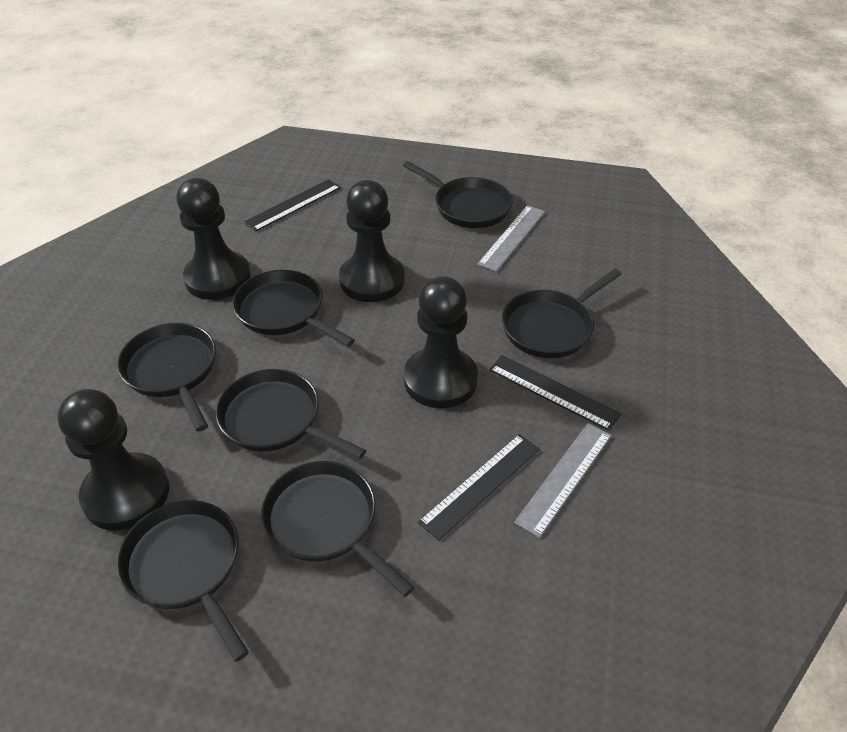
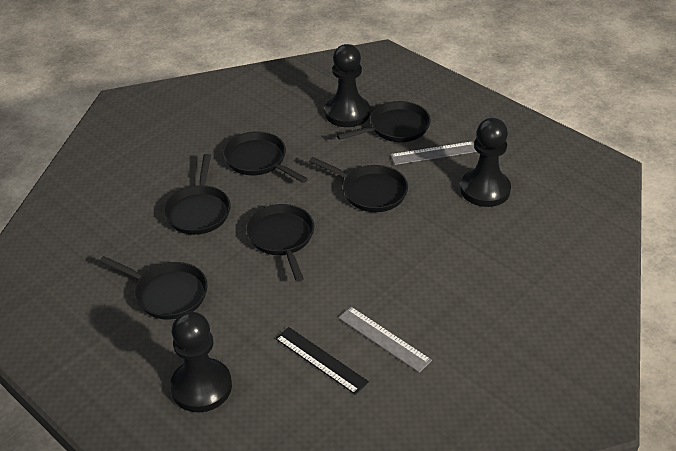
black pan: 7 -> 6
black pawn: 4 -> 3
black ruler: 3 -> 1

